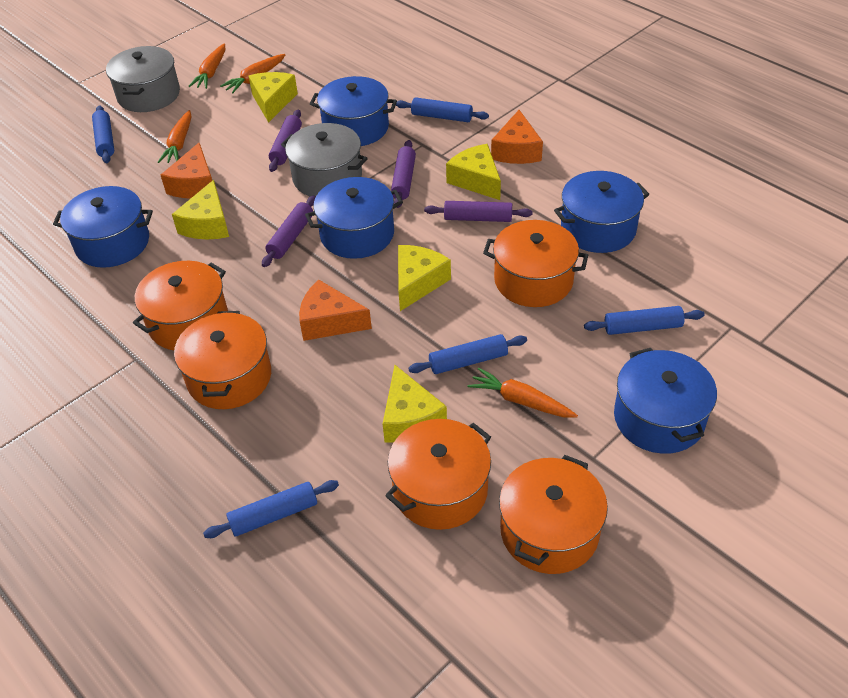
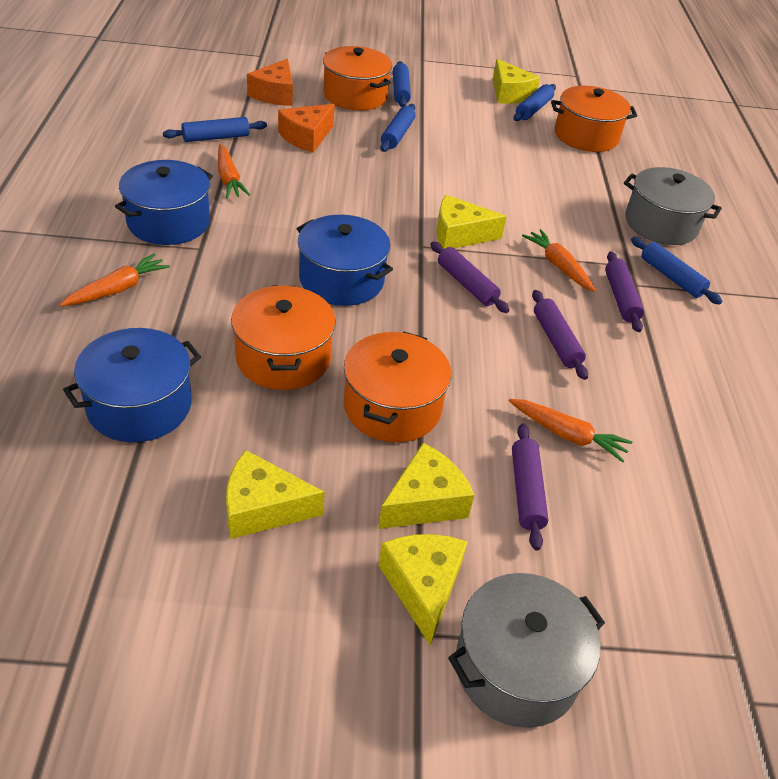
blue pot: 5 -> 3
orange cheese: 3 -> 2
orange pot: 5 -> 4

